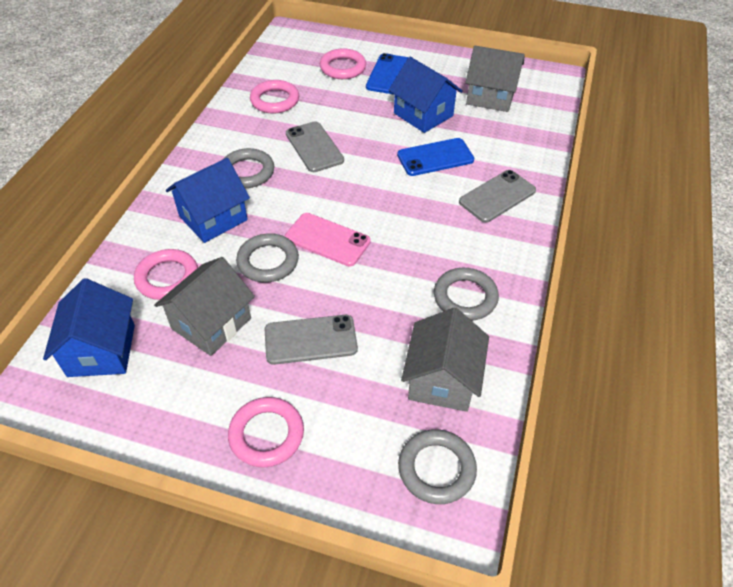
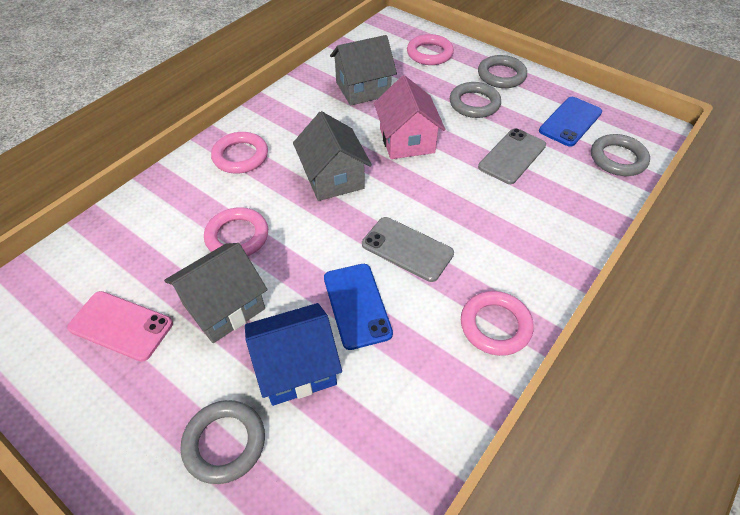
blue house: 3 -> 1
grey phone: 3 -> 2
pink house: 0 -> 1

